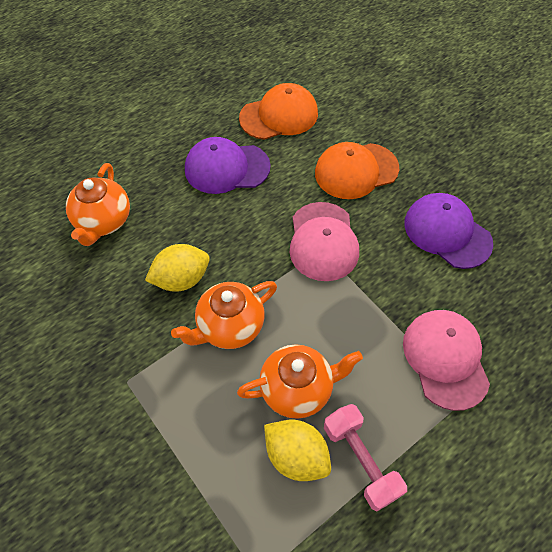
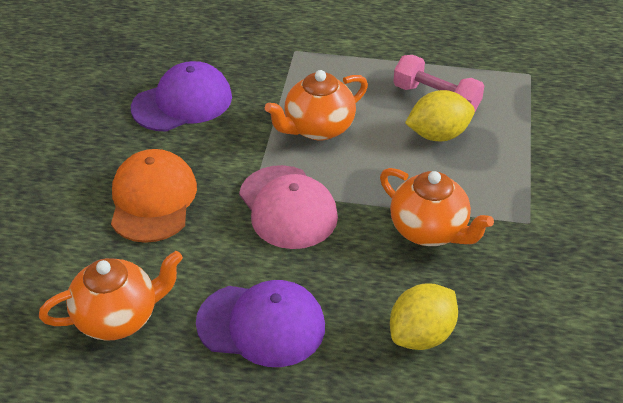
orange cap: 2 -> 1
pink cap: 2 -> 1

